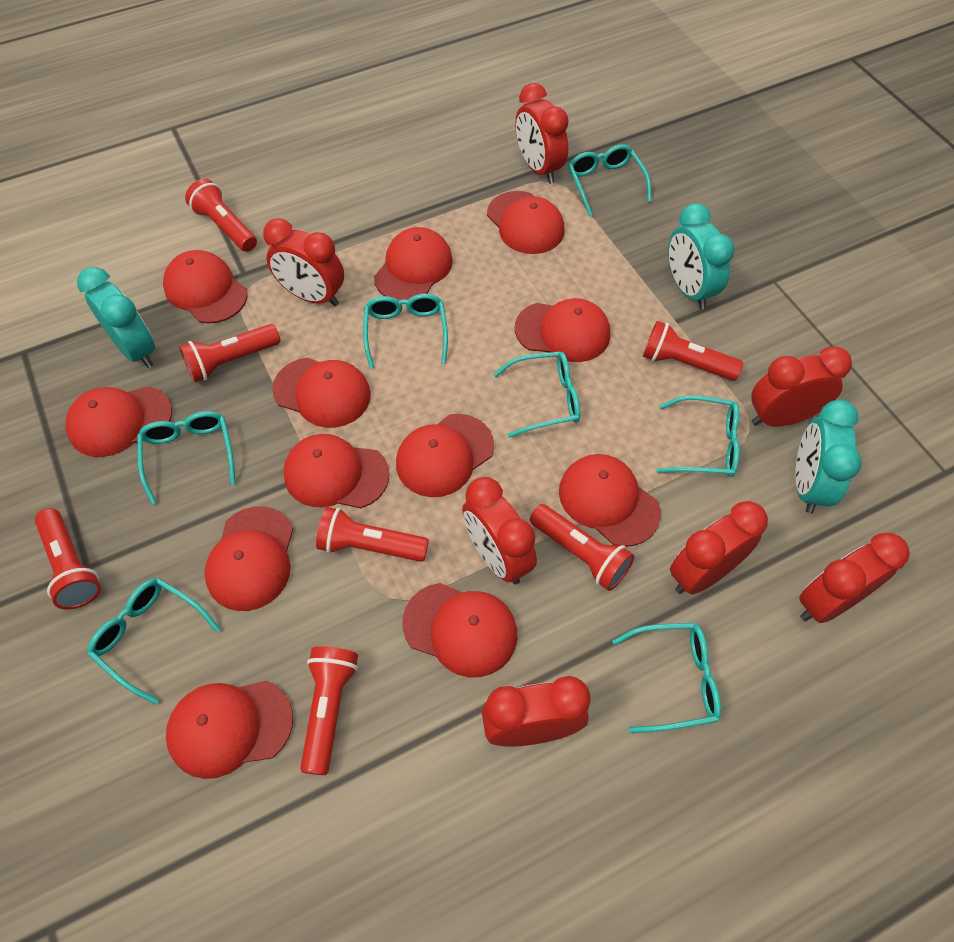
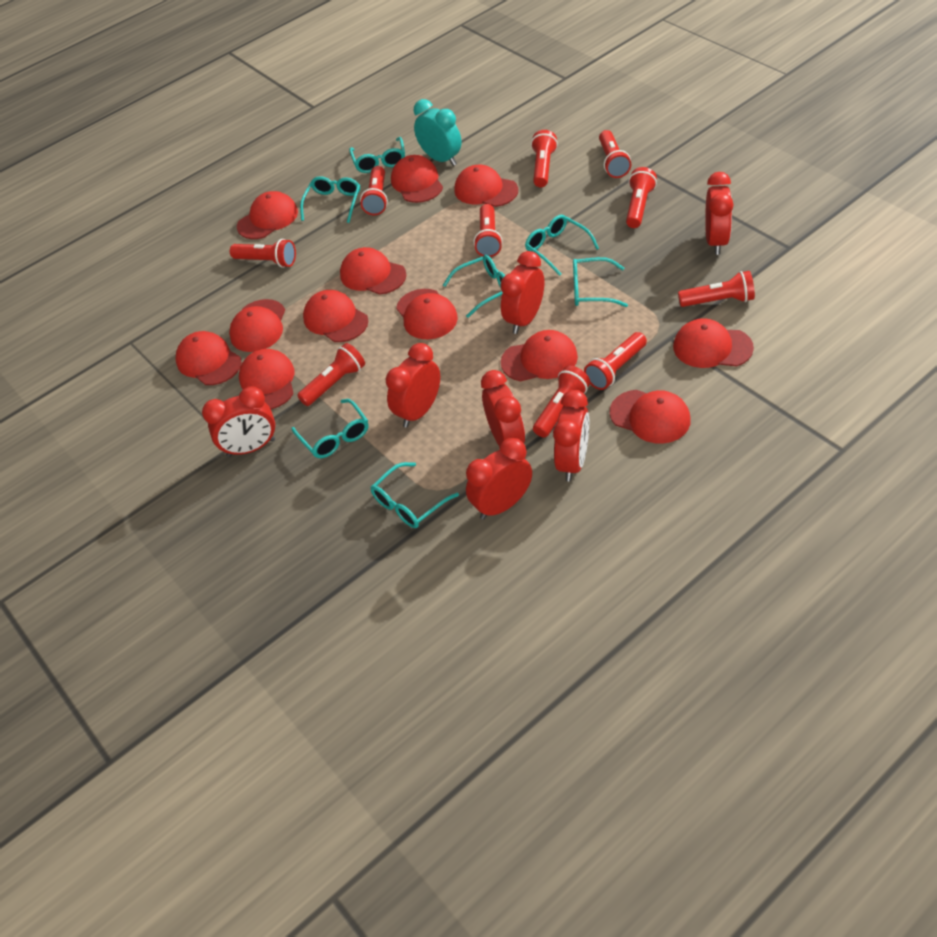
red flashlight: 7 -> 10
turquoise clock: 3 -> 1

